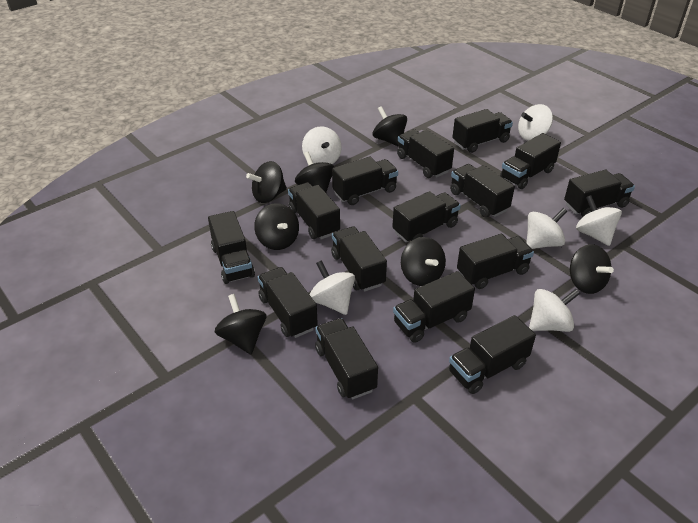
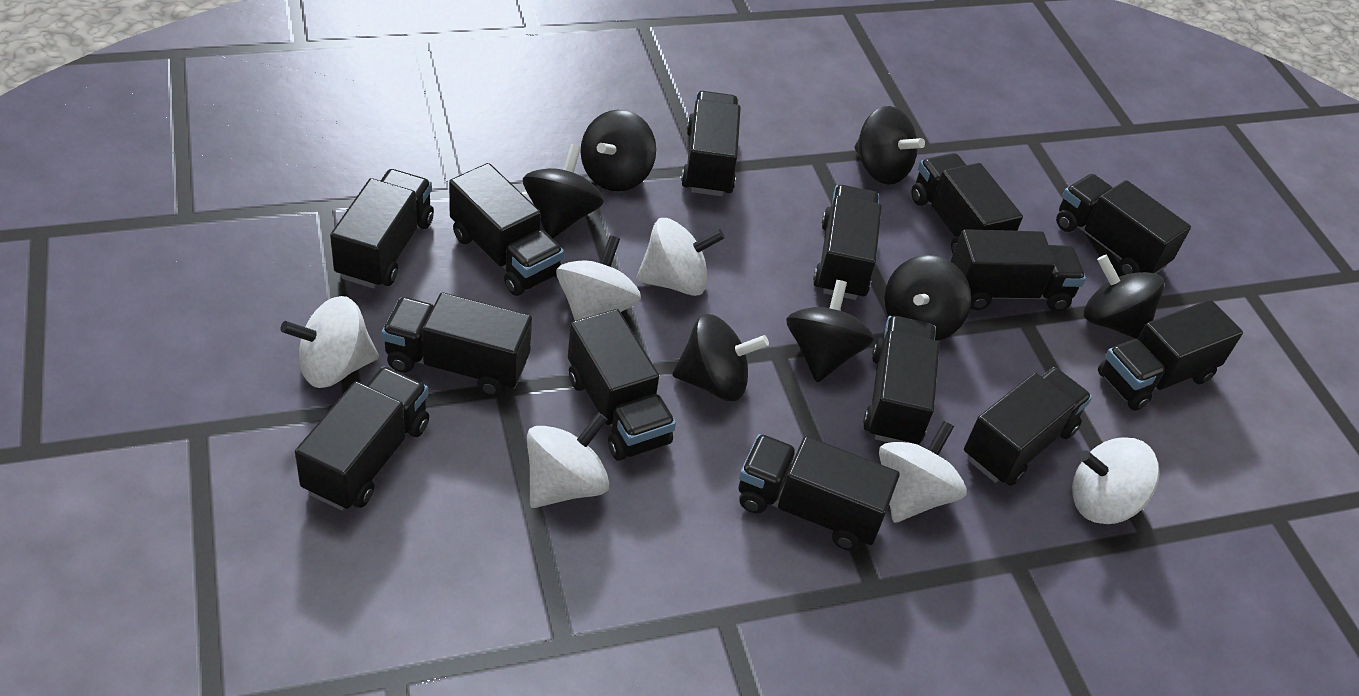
black truck: 15 -> 14

